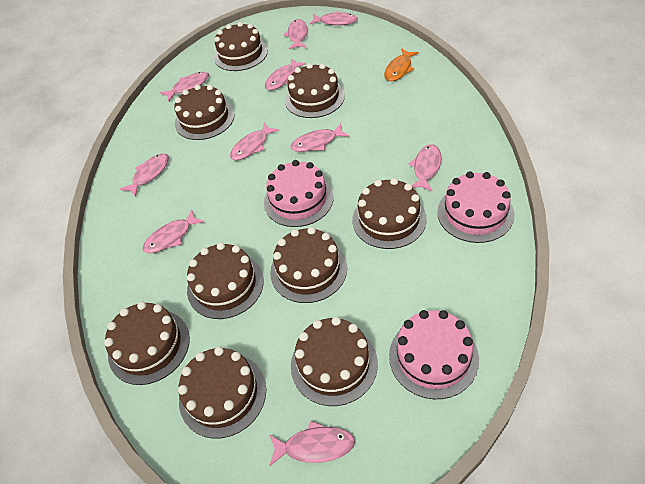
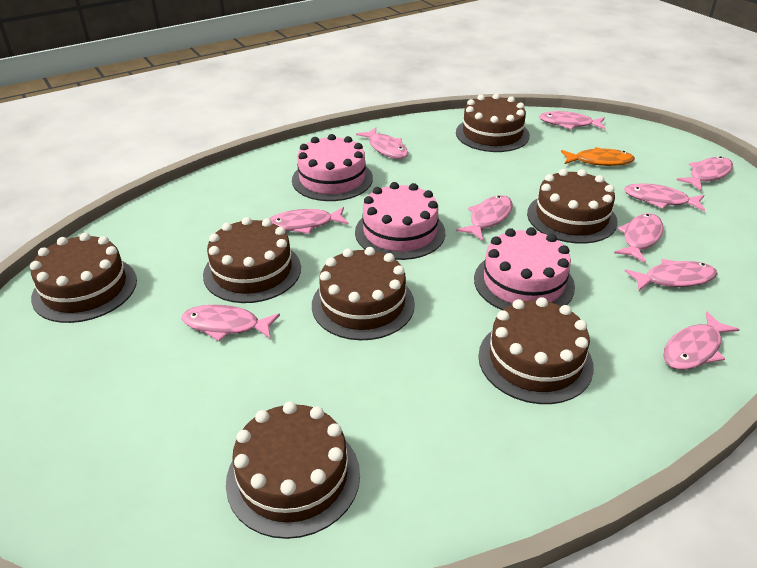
brown cake: 9 -> 7

